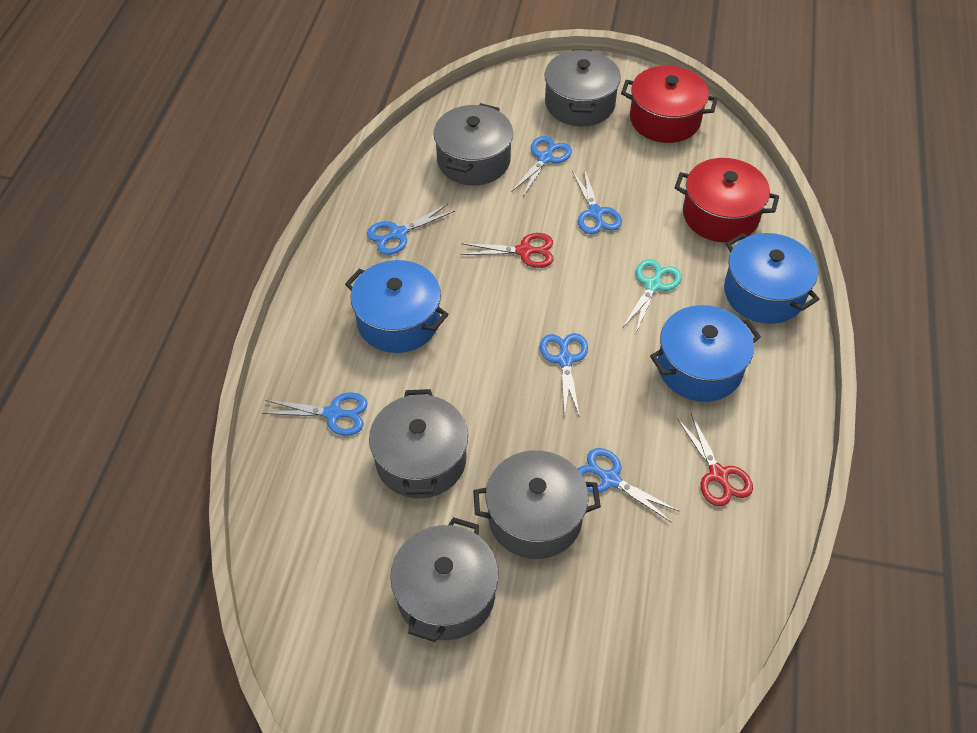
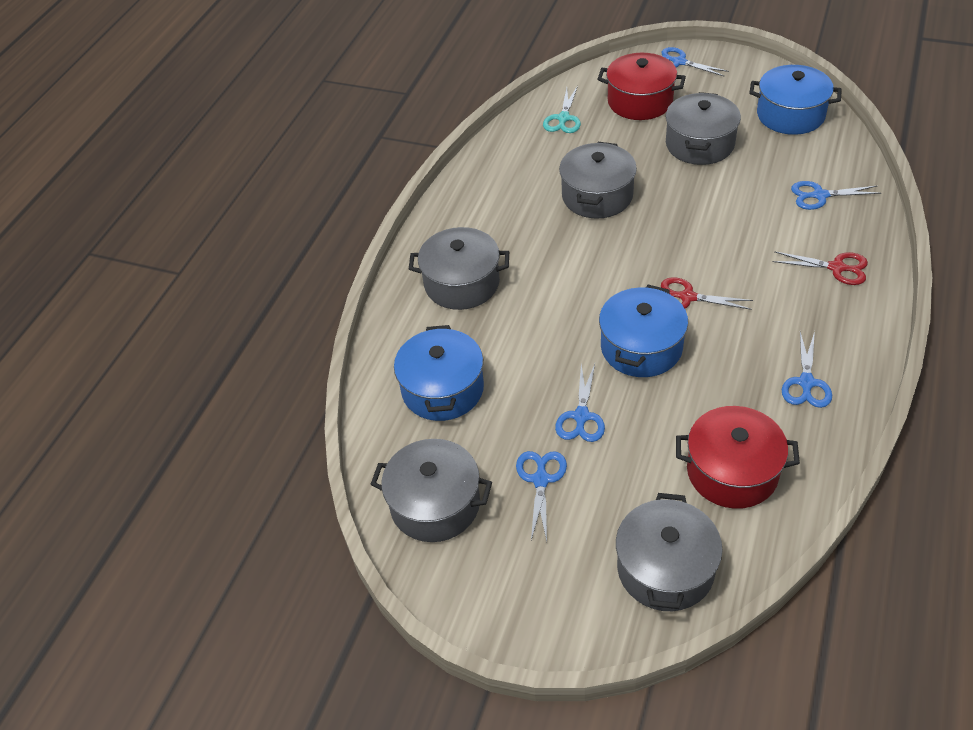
blue scissors: 6 -> 5

